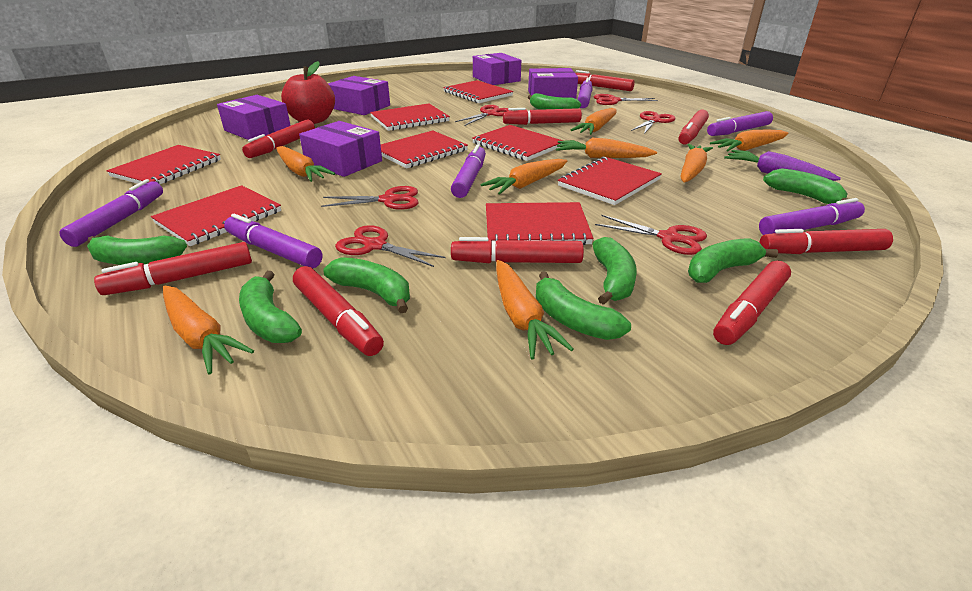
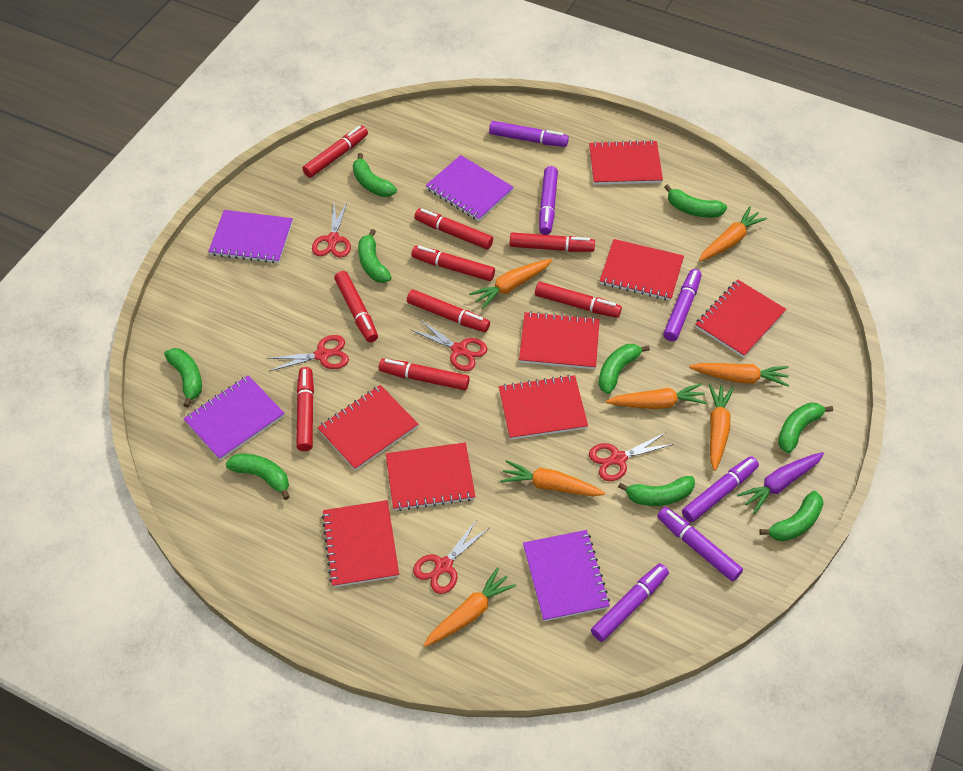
green banana: 8 -> 9
orange carrot: 8 -> 7
purple box: 5 -> 0
purple notebook: 0 -> 4
red apple: 1 -> 0
red scissors: 6 -> 5

